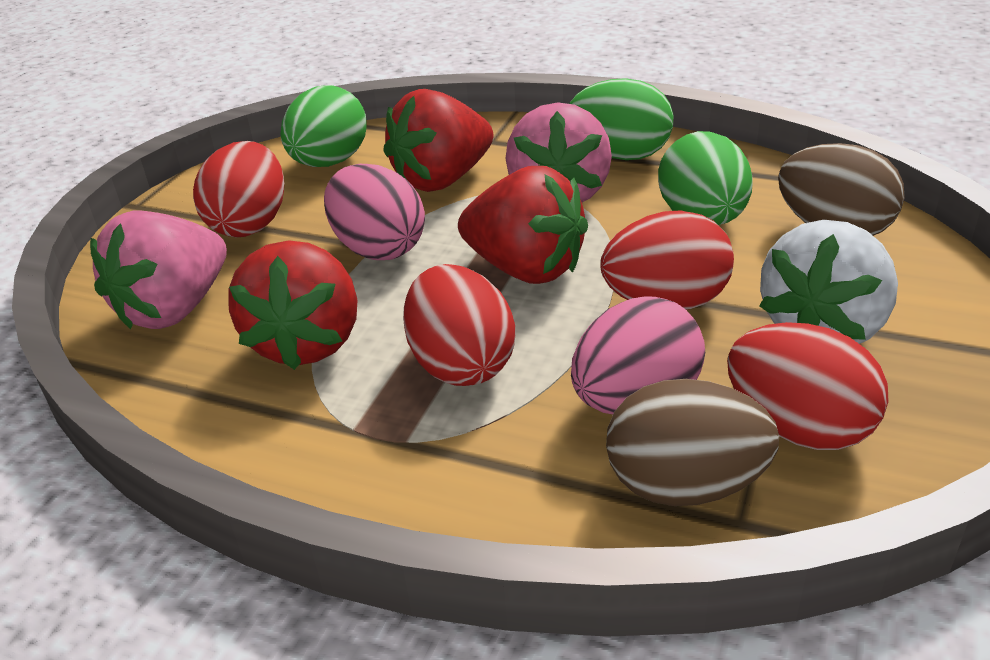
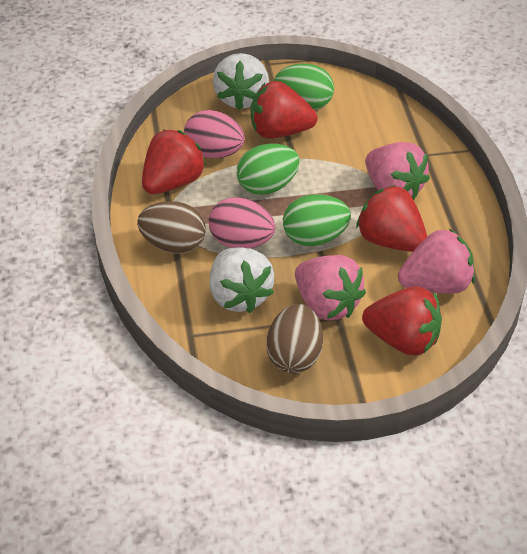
pink strawberry: 2 -> 3
red egg: 4 -> 0
red strawberry: 3 -> 4
white strawberry: 1 -> 2

